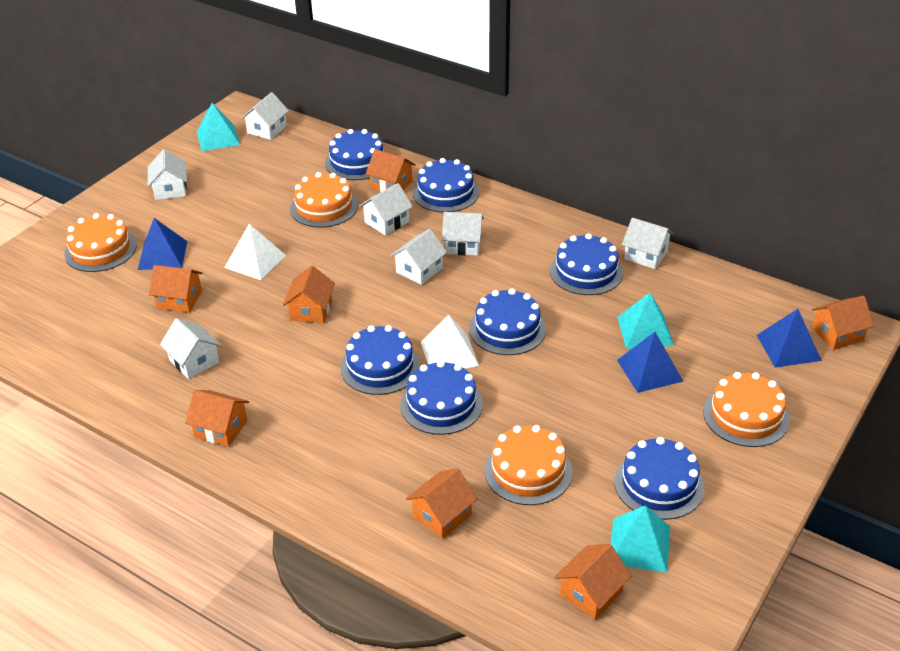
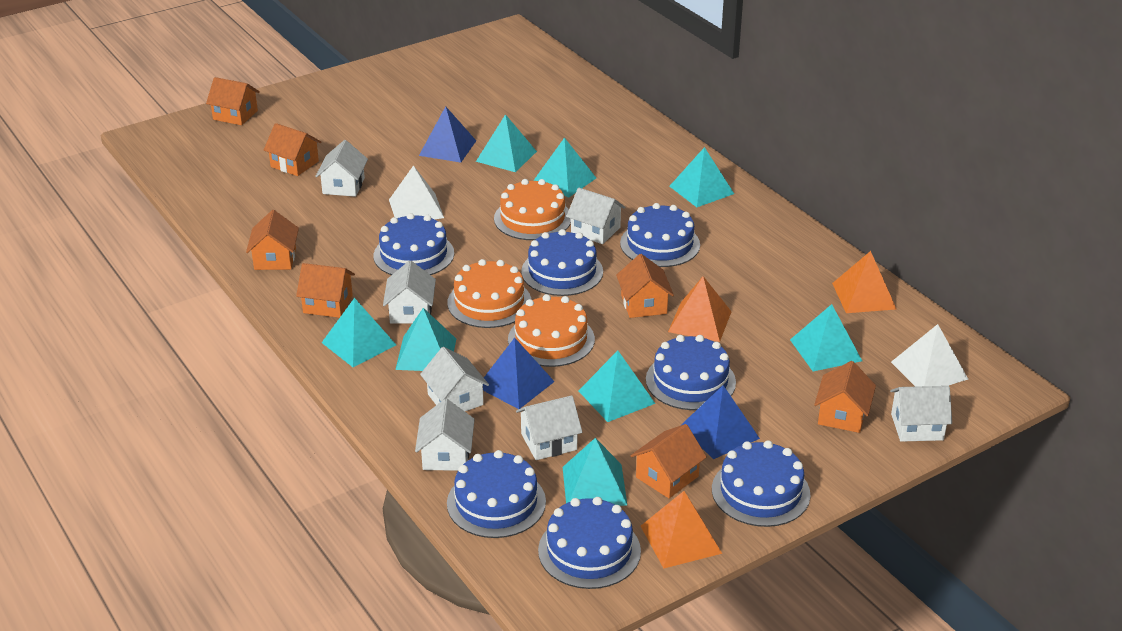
orange cake: 4 -> 3
orange pyramid: 0 -> 3
turquoise pyramid: 3 -> 8

